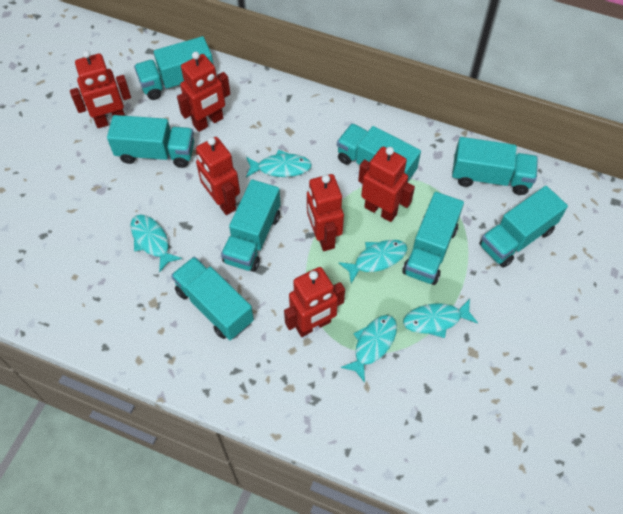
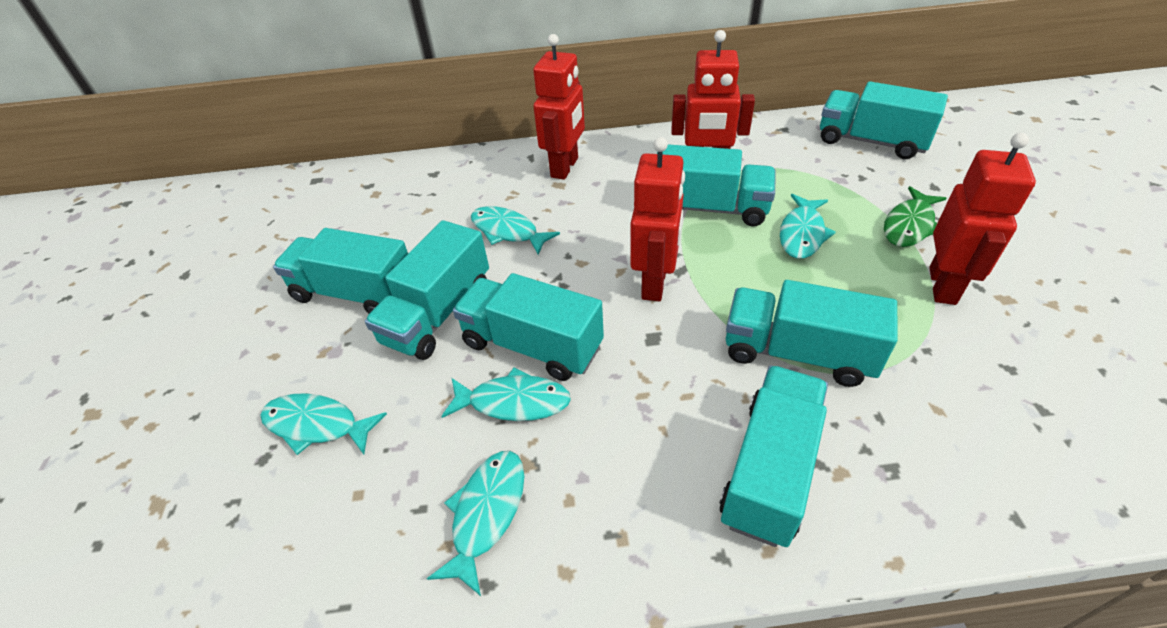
green fish: 0 -> 1
red robot: 6 -> 4
turquoise truck: 8 -> 7

